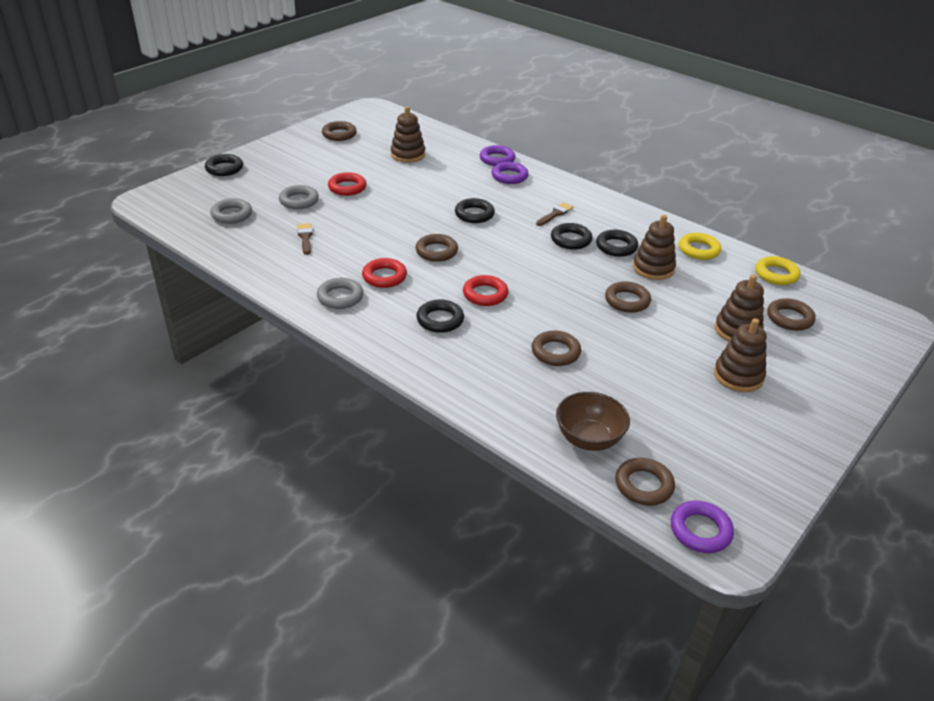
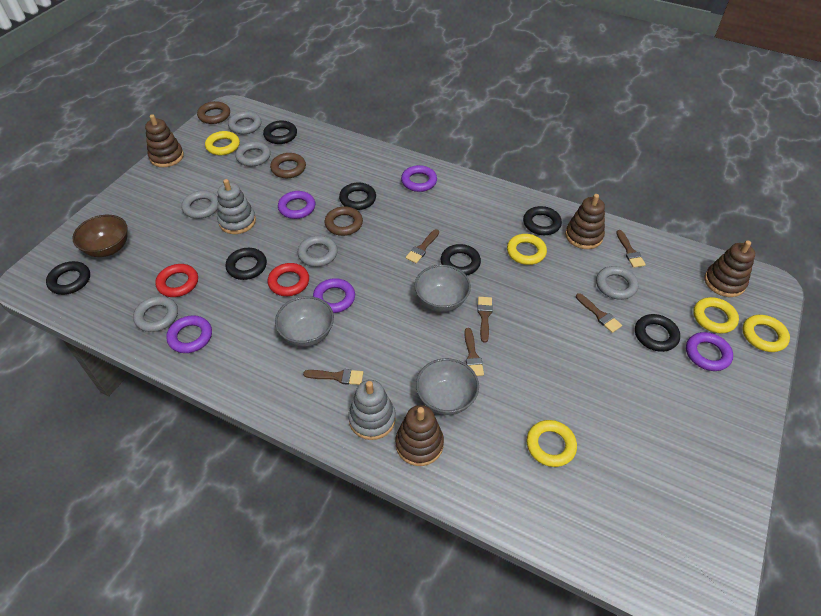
black ring: 5 -> 7
brown brush: 2 -> 6
brown ring: 6 -> 3
grey bowl: 0 -> 3
grey ring: 3 -> 6
grey stacking toy: 0 -> 2
purple ring: 3 -> 5
red ring: 3 -> 2
yellow ring: 2 -> 5

